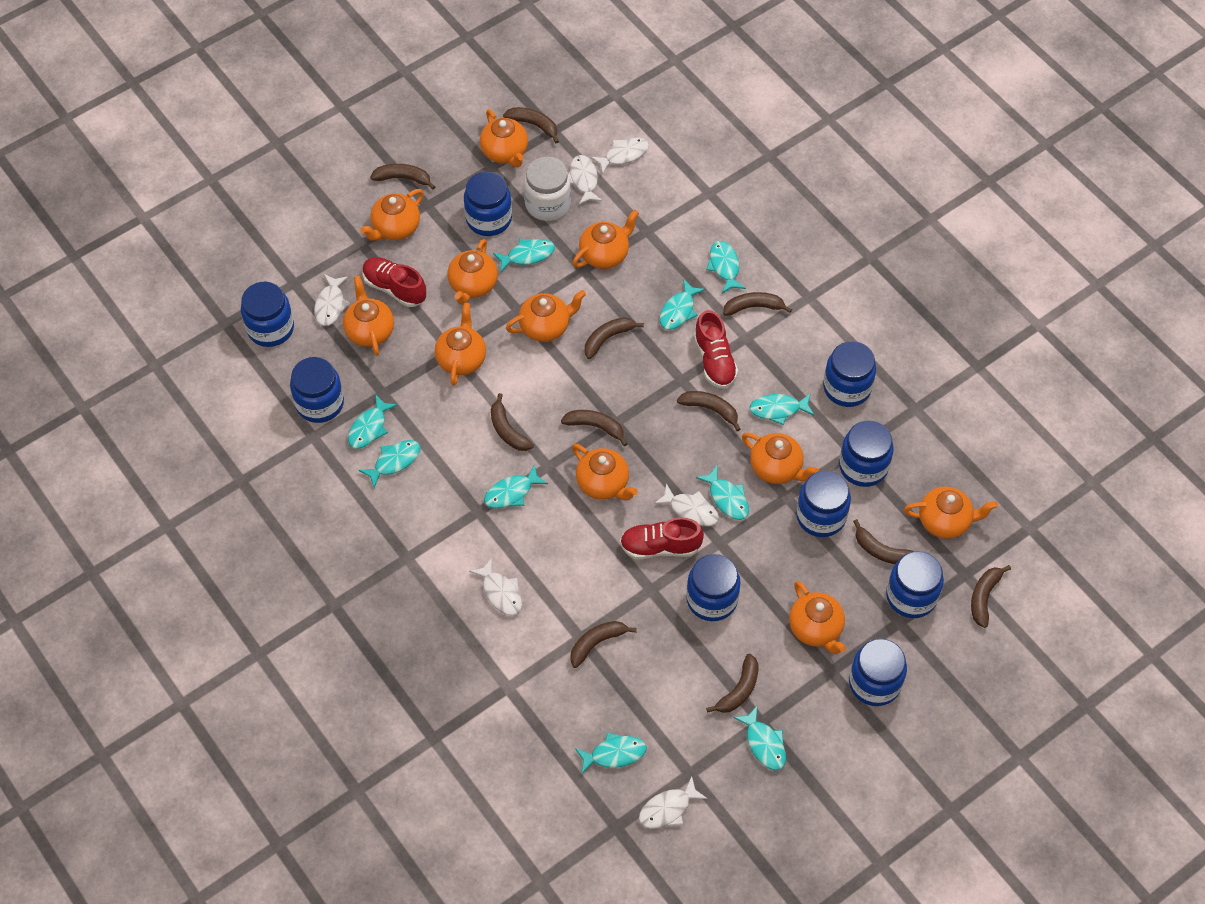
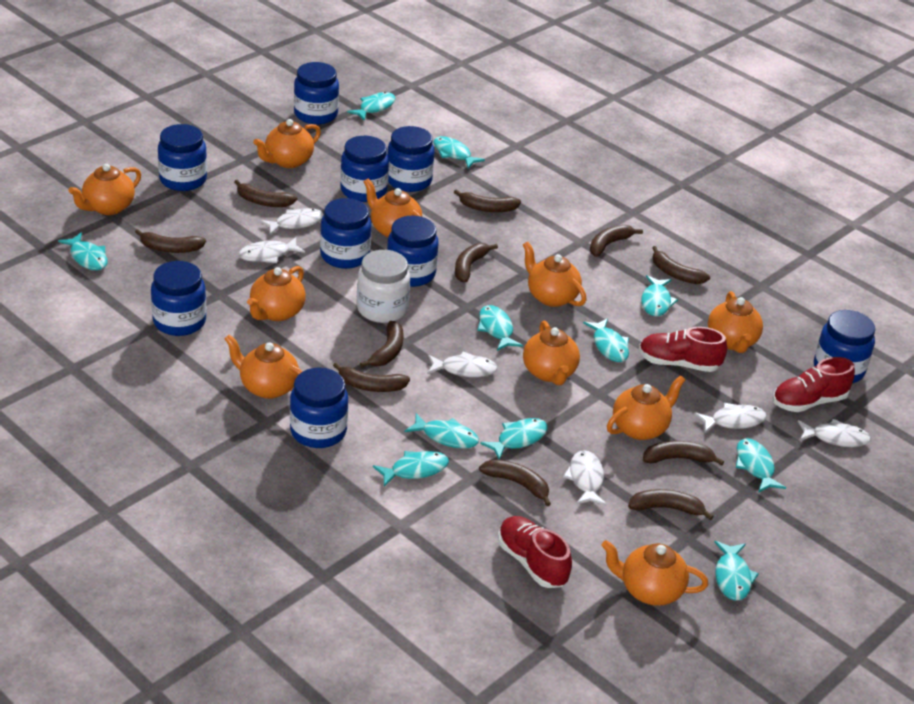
orange teapot: 11 -> 10
turquoise fish: 10 -> 11

